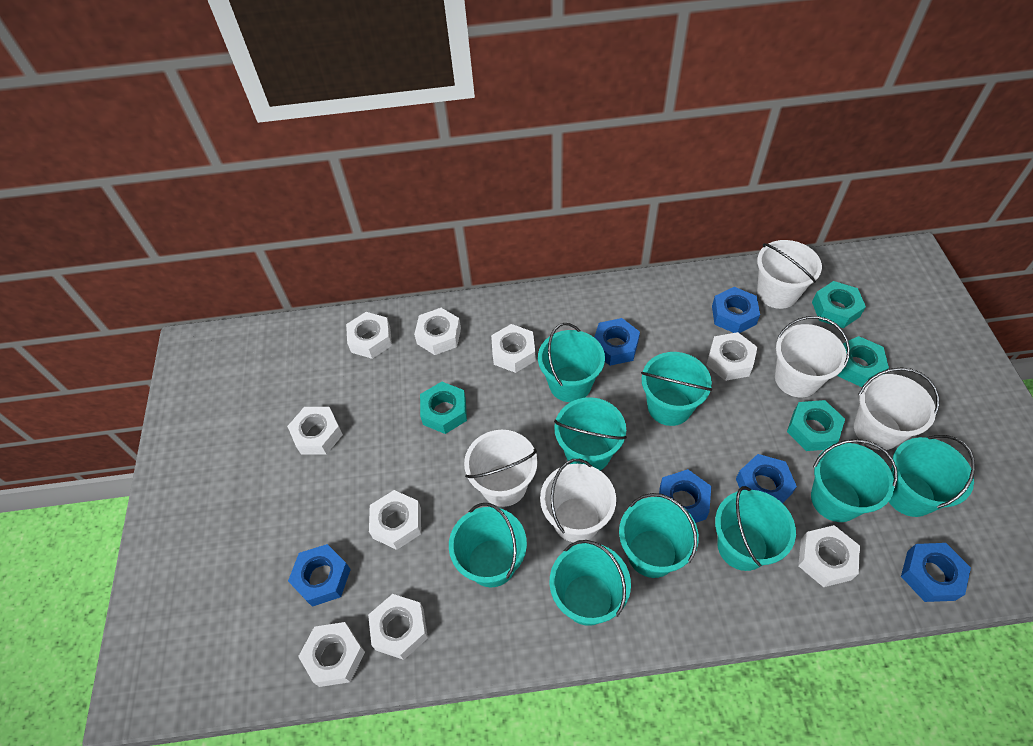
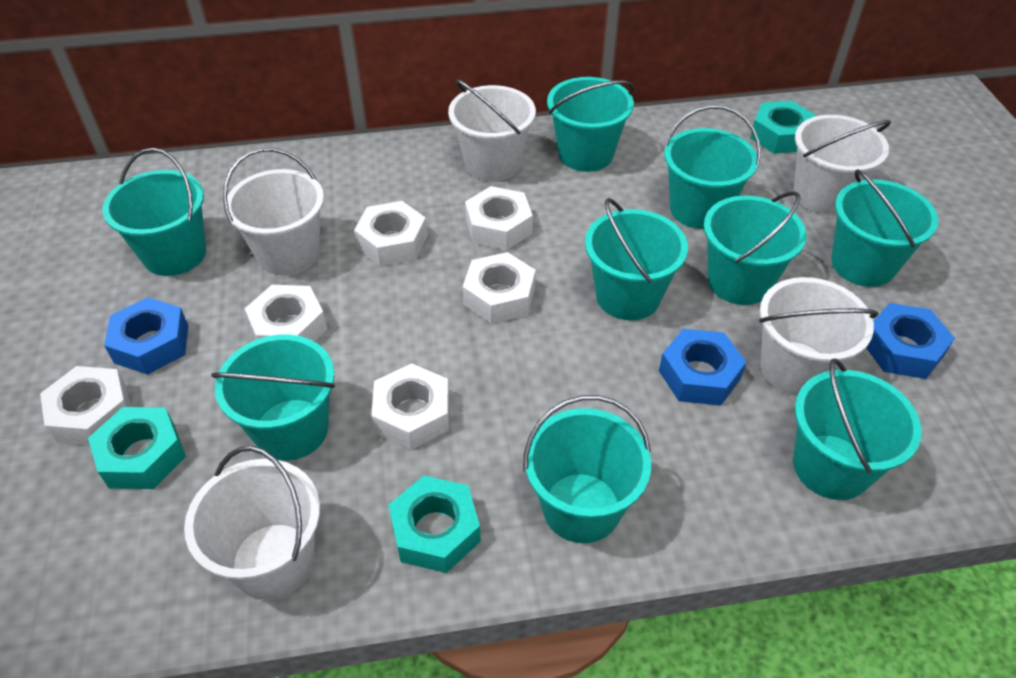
blue nut: 6 -> 3
turquoise nut: 4 -> 3
white nut: 9 -> 6

